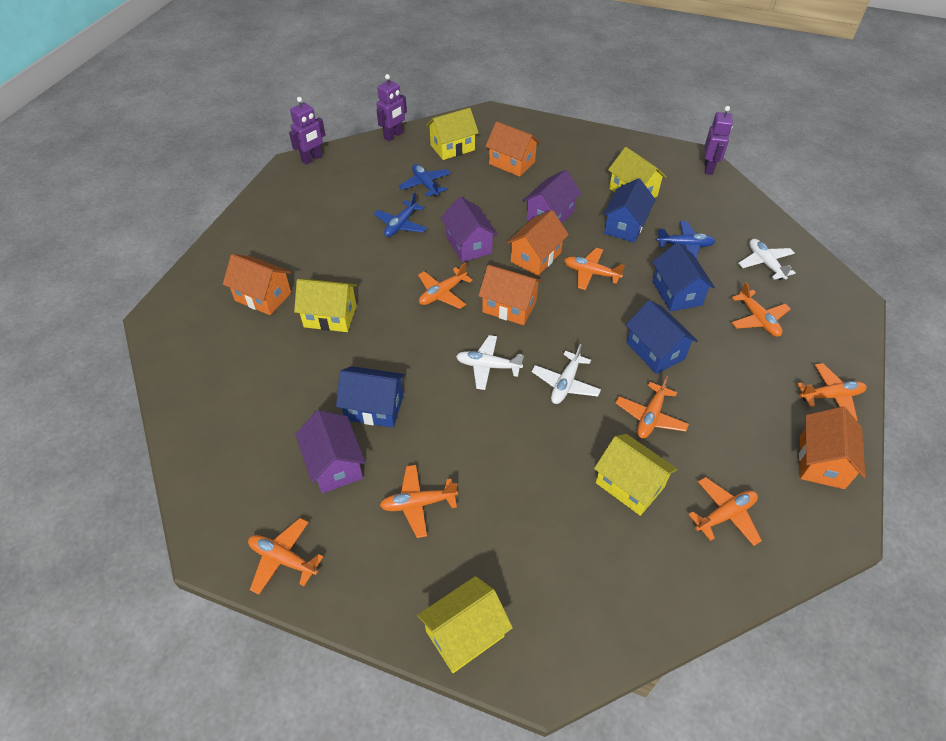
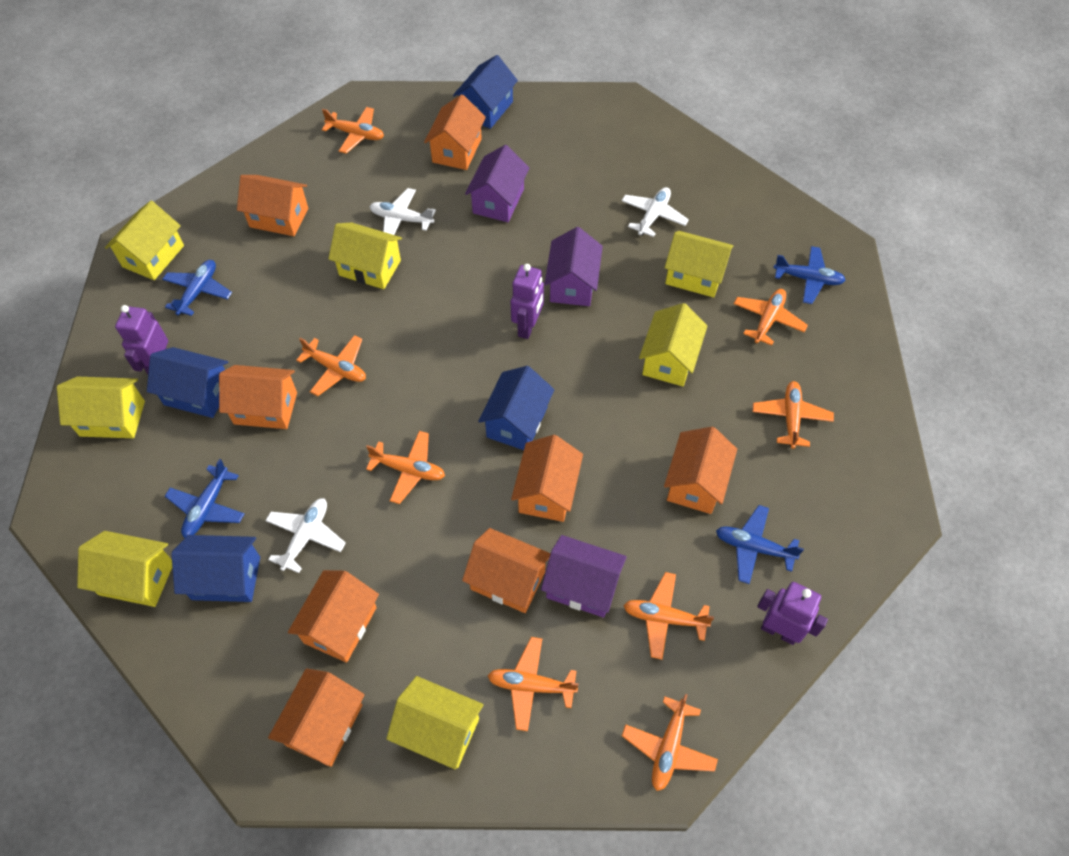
blue plane: 3 -> 4
orange house: 5 -> 8
yellow house: 5 -> 7

